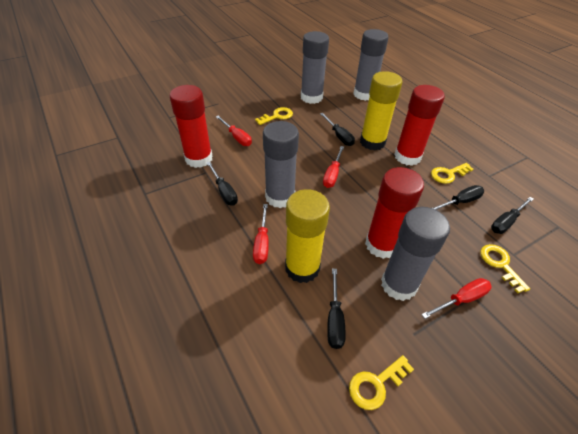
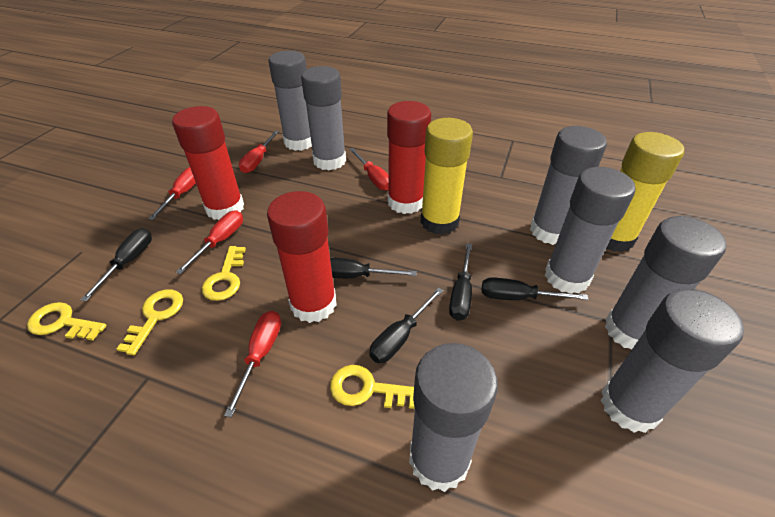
grey glue stick: 4 -> 7
red screwdriver: 4 -> 5

